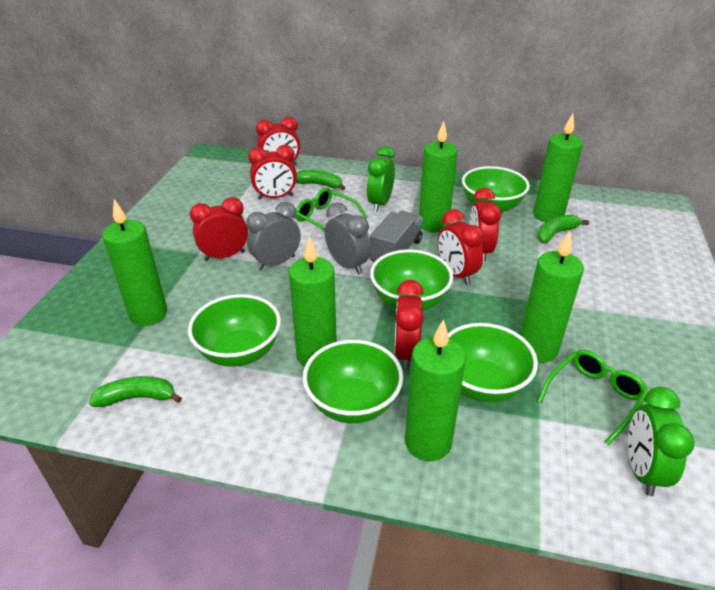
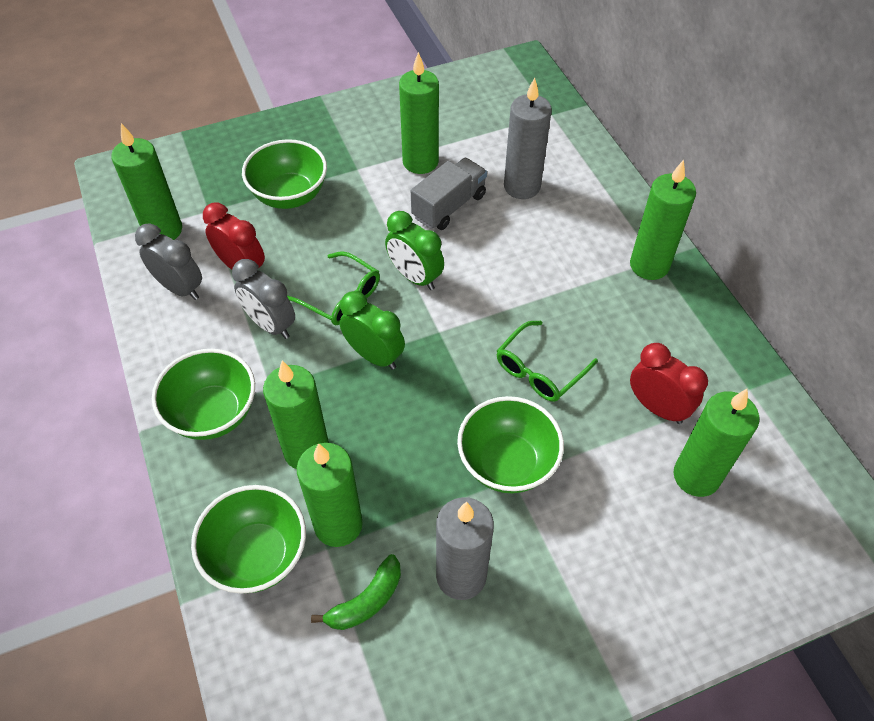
green banana: 3 -> 1
green bowl: 5 -> 4
grey candle: 0 -> 2
red clock: 6 -> 2

